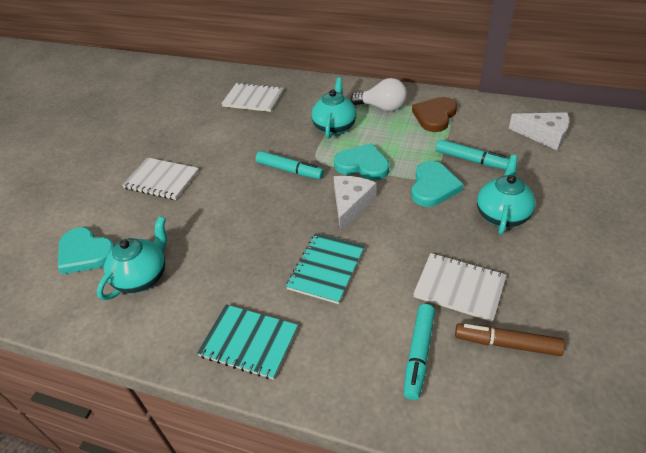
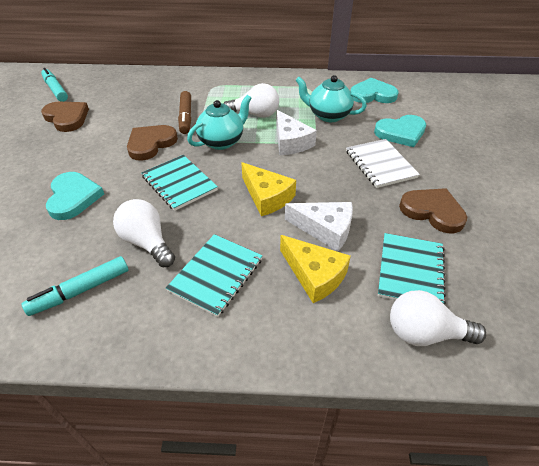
brown heart: 1 -> 3
turquoise marker: 3 -> 2
turquoise notebook: 2 -> 3
turquoise teapot: 3 -> 2
white light bulb: 1 -> 3
white notebook: 3 -> 1
yellow cheese: 0 -> 2

